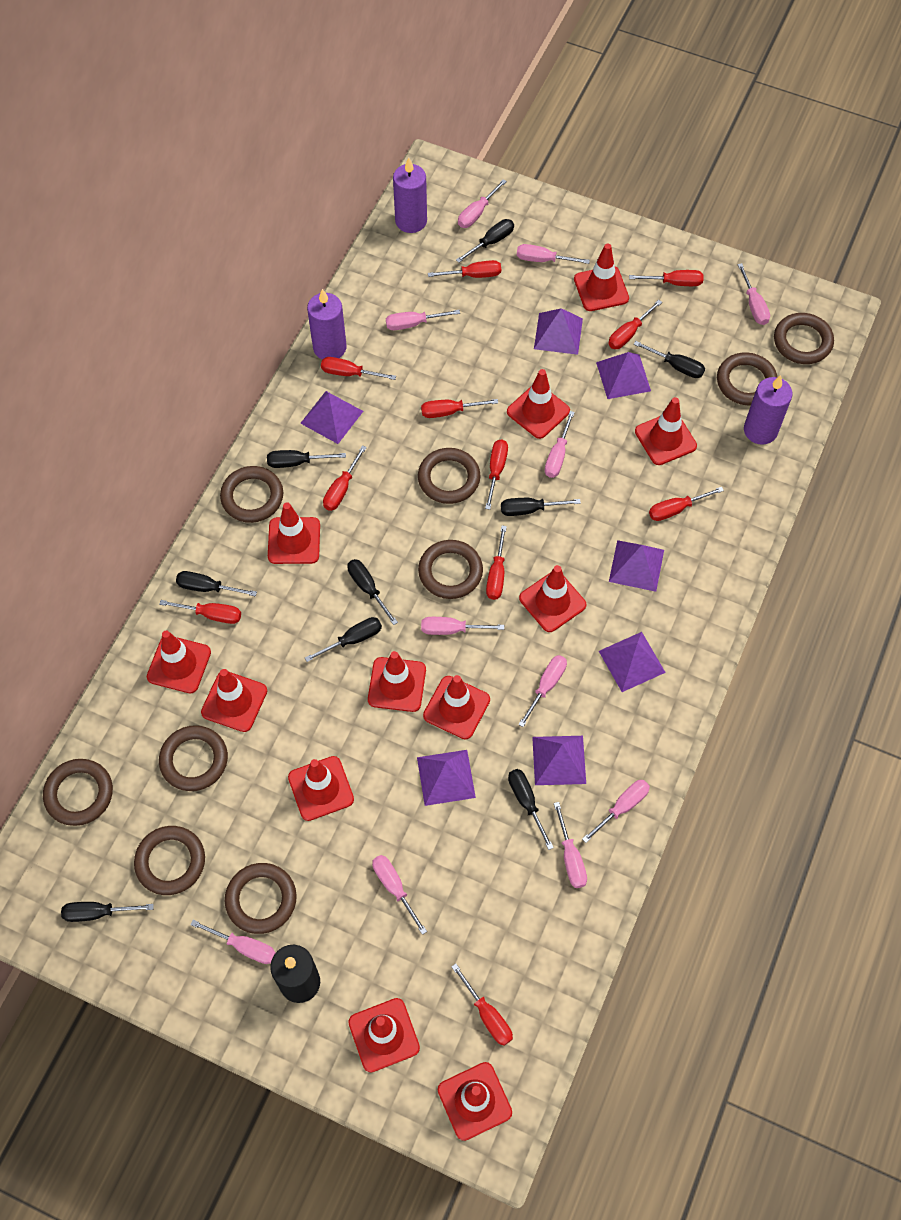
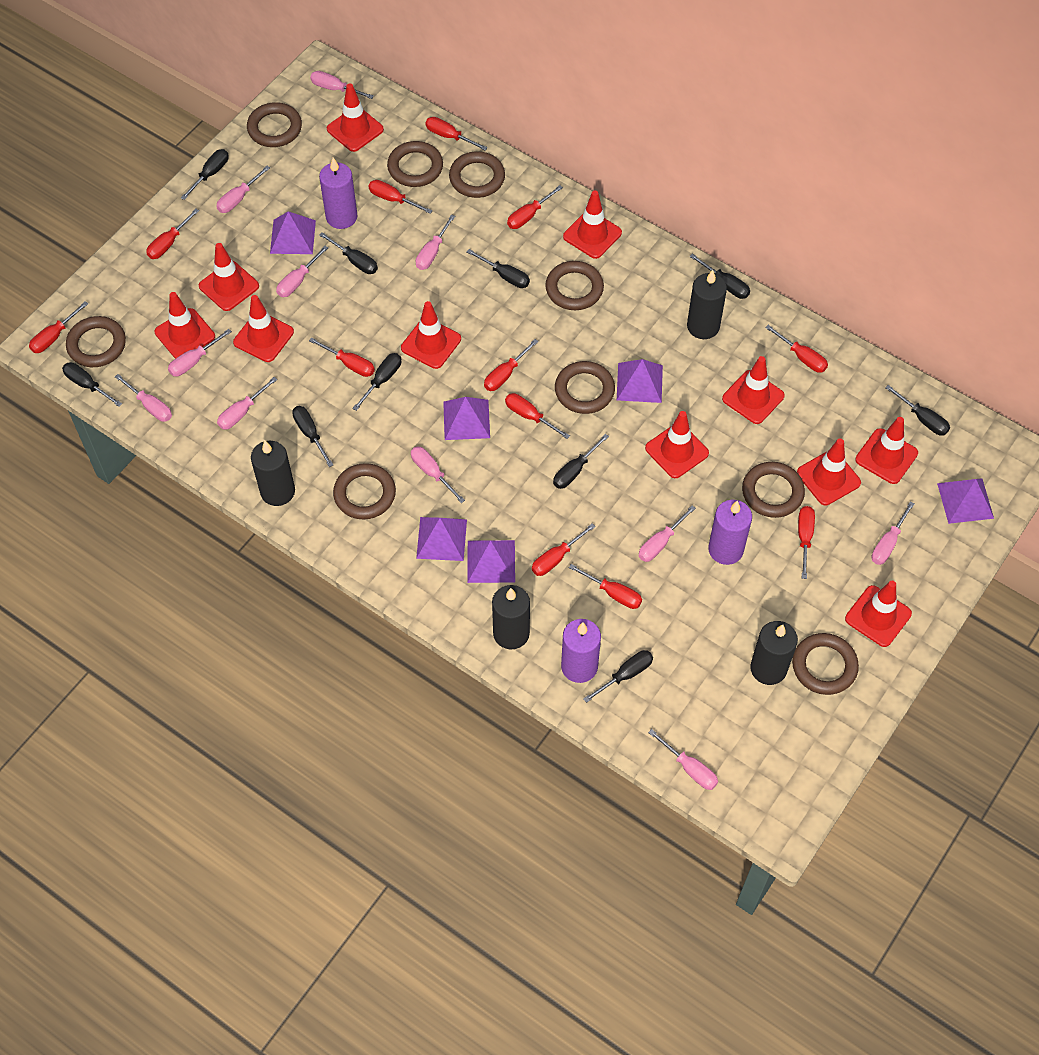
black candle: 1 -> 4
black screwdriver: 9 -> 10
purple pyramid: 7 -> 6
red screwdriver: 11 -> 12
red traffic cone: 12 -> 11

